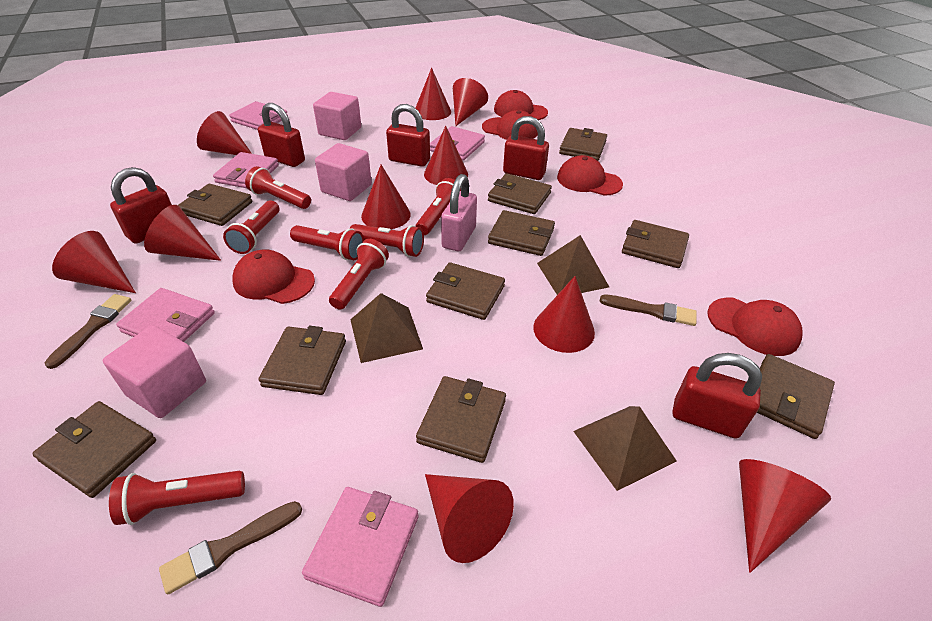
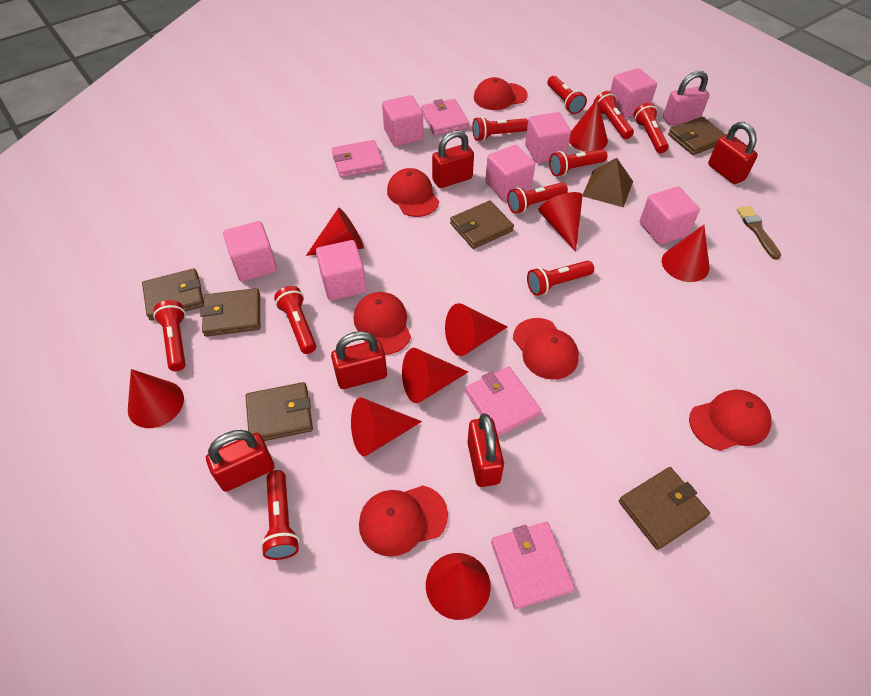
brown brush: 3 -> 1
brown pyramid: 3 -> 1
brown wallet: 10 -> 6
pink cube: 3 -> 7
pink wallet: 5 -> 4
red cap: 5 -> 6
red cone: 10 -> 9
red flashlight: 7 -> 10

